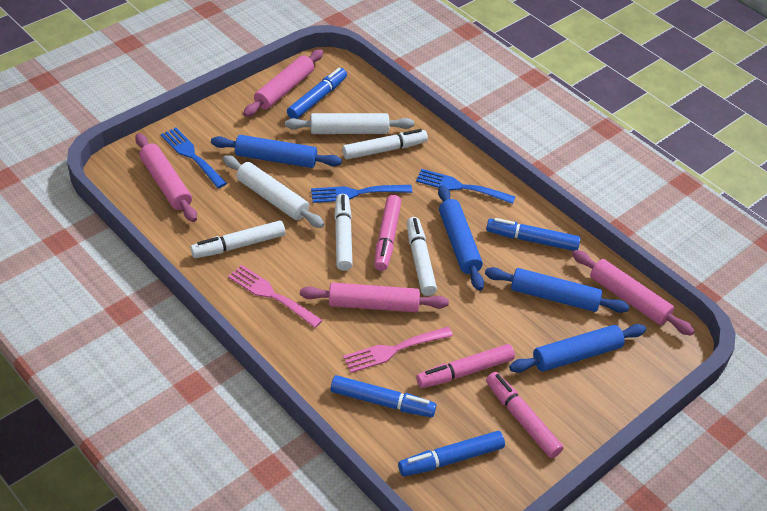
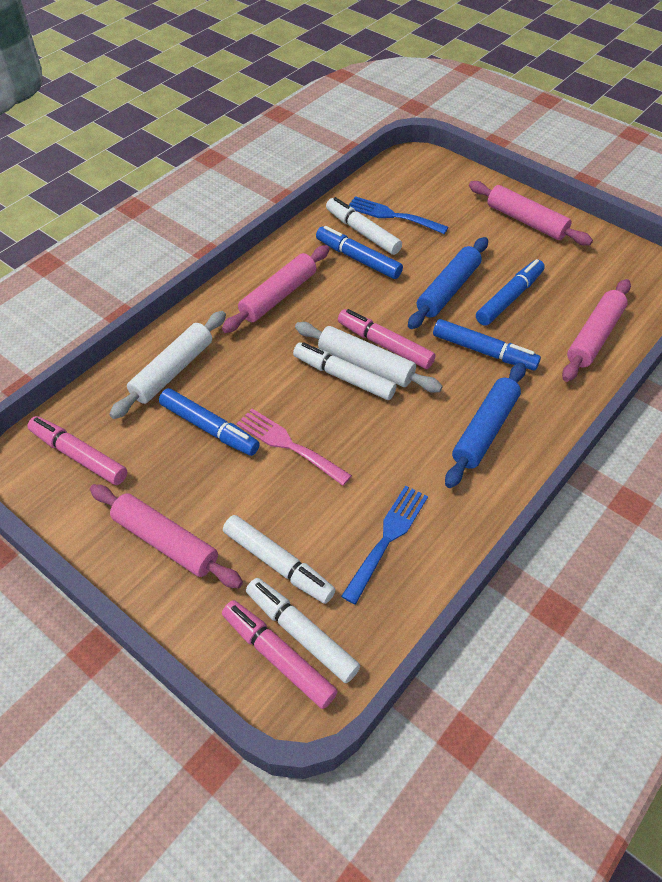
blue fork: 3 -> 2
blue rolling pin: 4 -> 2
pink fork: 2 -> 1

